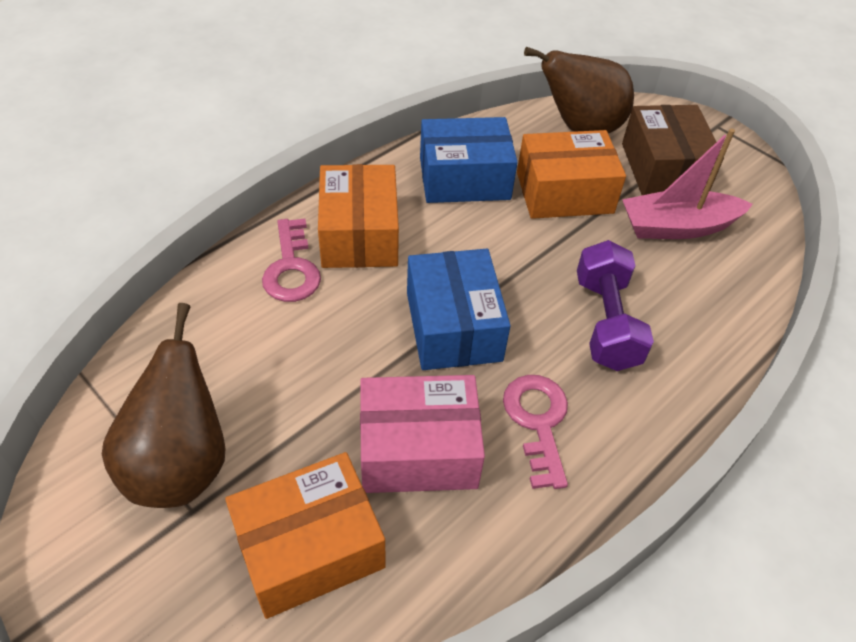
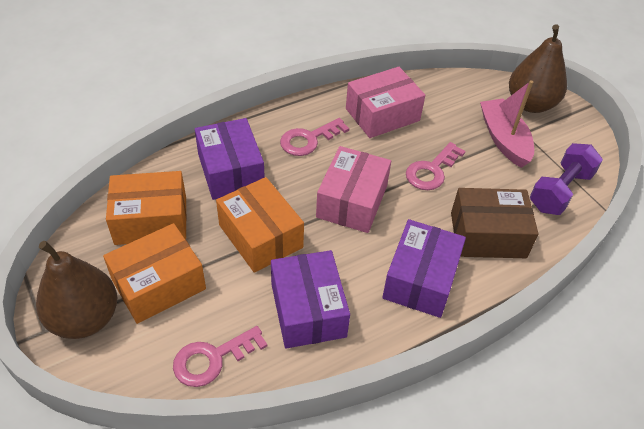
blue box: 2 -> 0
pink box: 1 -> 2
pink key: 2 -> 3
purple box: 0 -> 3

